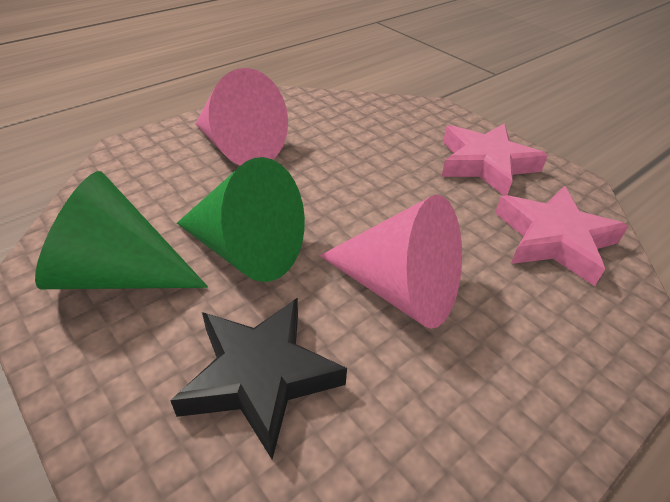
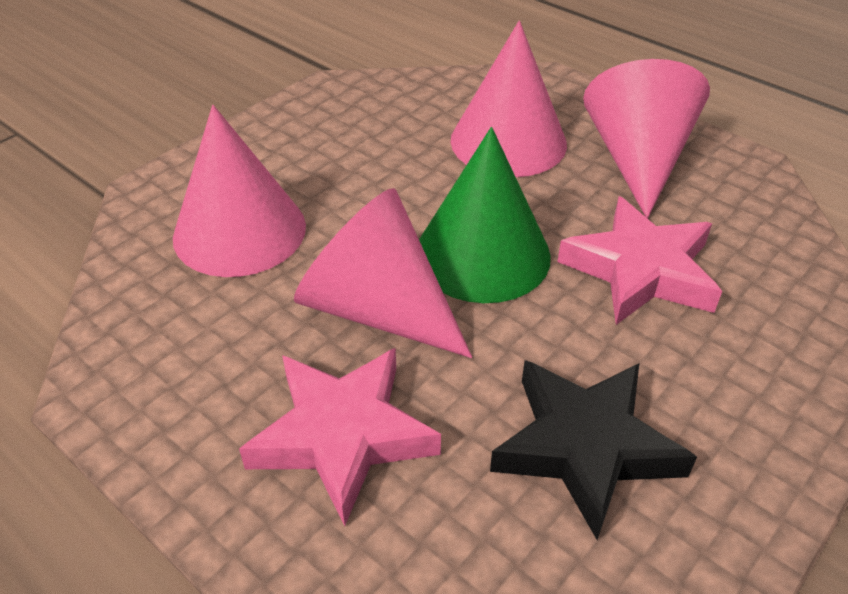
green cone: 2 -> 1
pink cone: 2 -> 4

